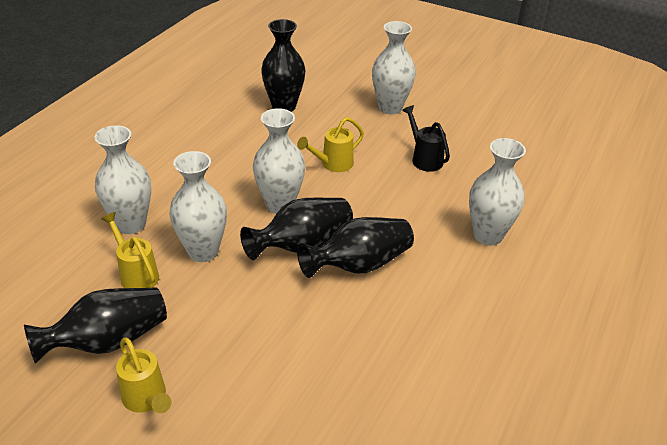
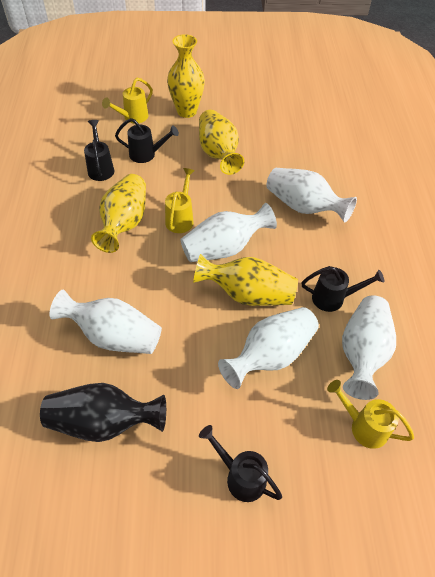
black vase: 4 -> 1
black watering can: 1 -> 4
yellow vase: 0 -> 4

